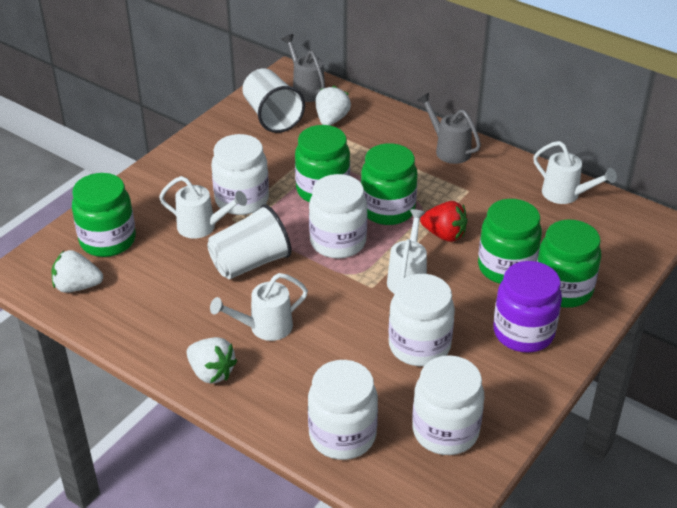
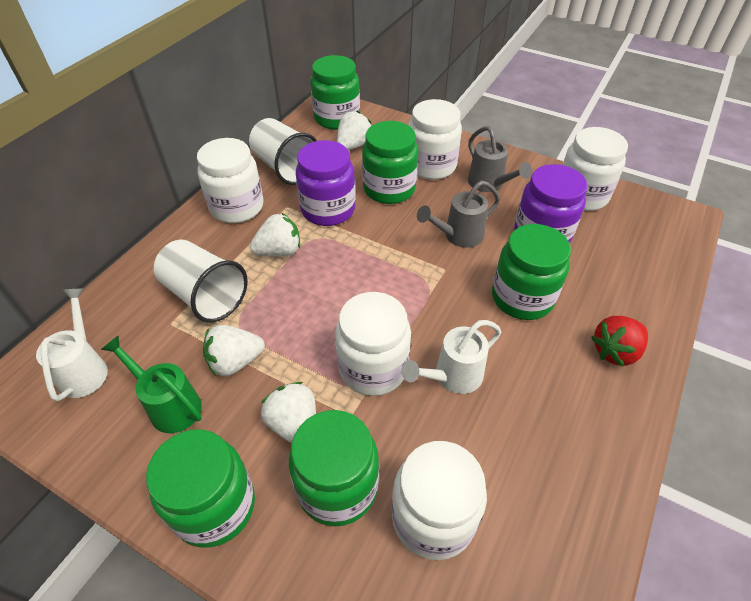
green watering can: 0 -> 1
purple jar: 1 -> 2
white strawberry: 3 -> 4
white watering can: 4 -> 2

